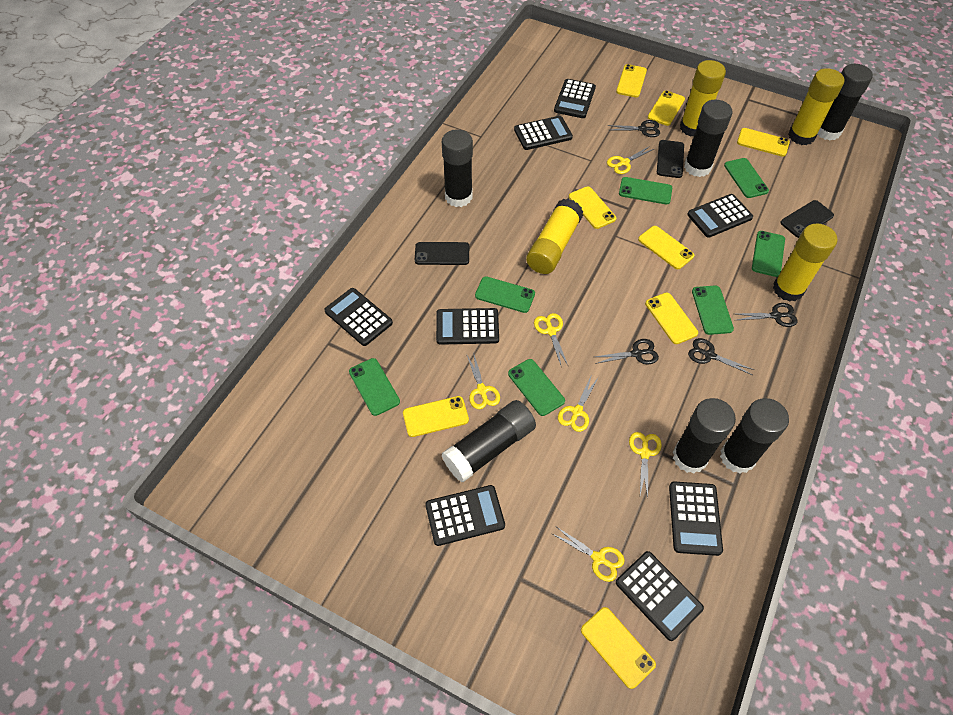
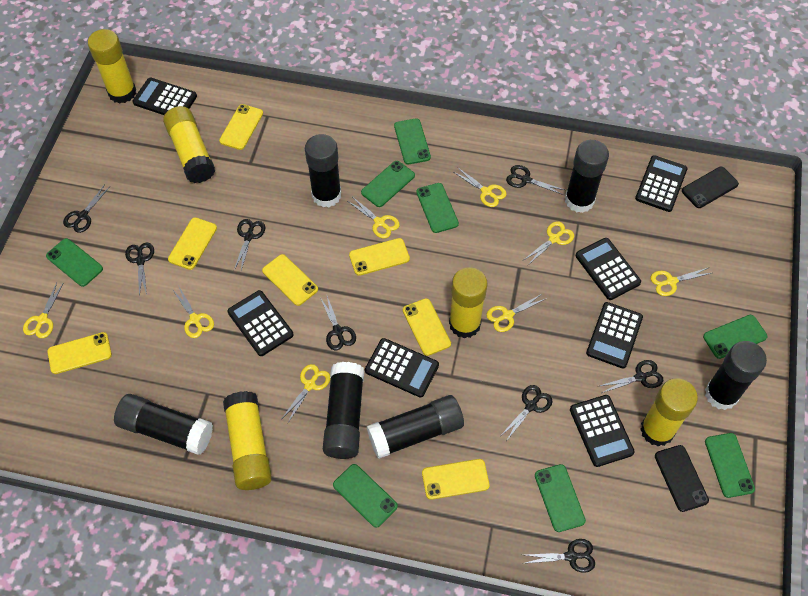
black calculator: 8 -> 7
black phone: 3 -> 2
black scissors: 4 -> 8
green phone: 7 -> 8
yellow glue stick: 4 -> 5
yellow phone: 8 -> 7
yellow scissors: 6 -> 8

